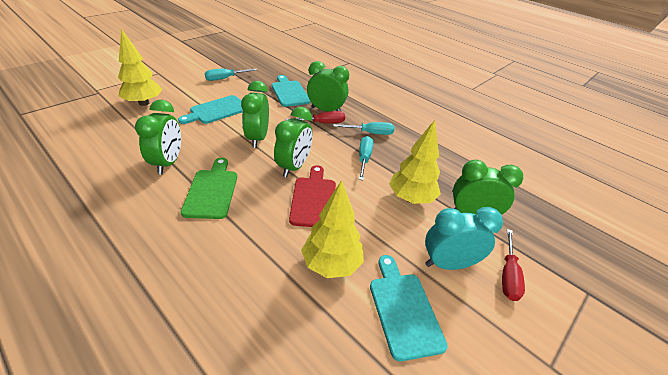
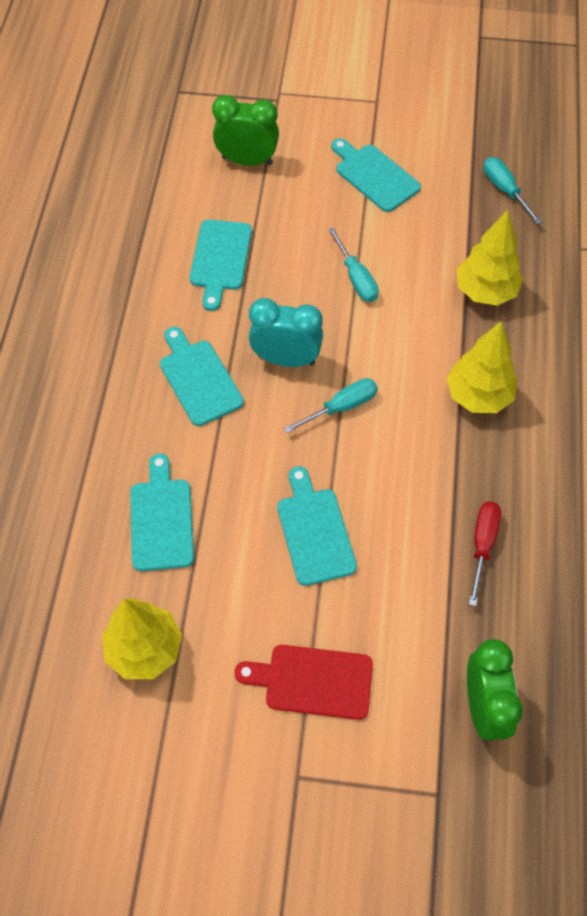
green clock: 5 -> 2
green cutting board: 1 -> 0
red screwdriver: 2 -> 1
turquoise cutting board: 3 -> 5

